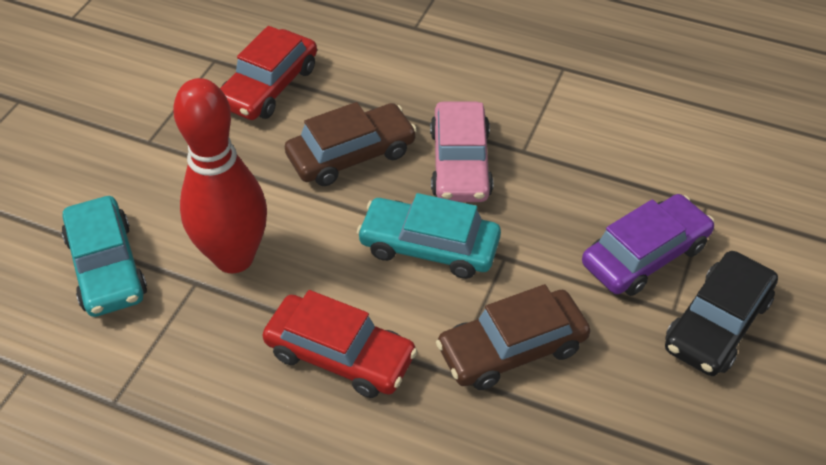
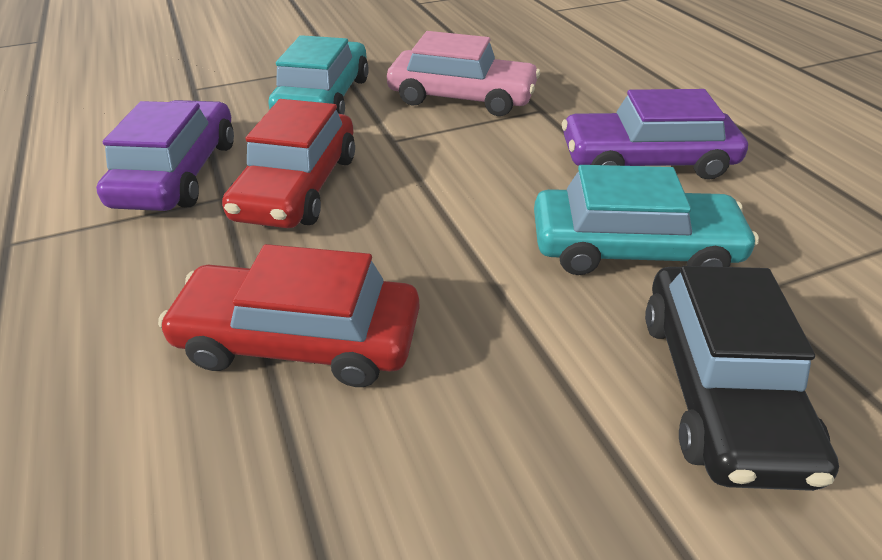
brown car: 2 -> 0
purple car: 1 -> 2
red bowling pin: 1 -> 0

